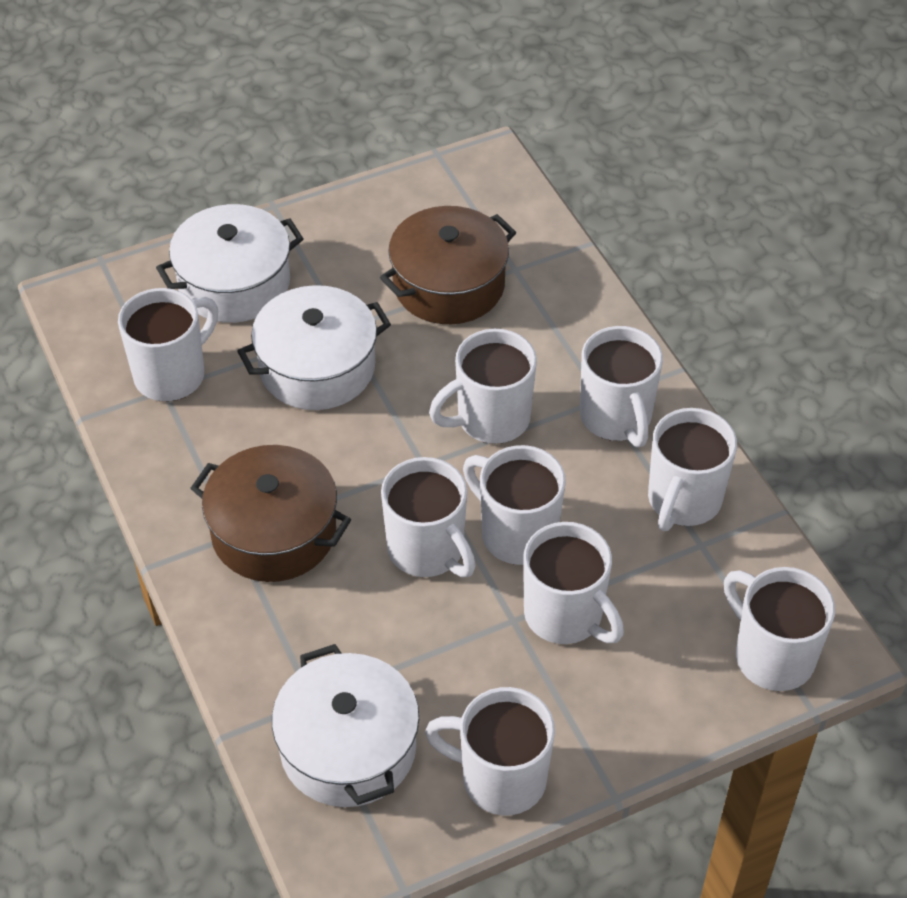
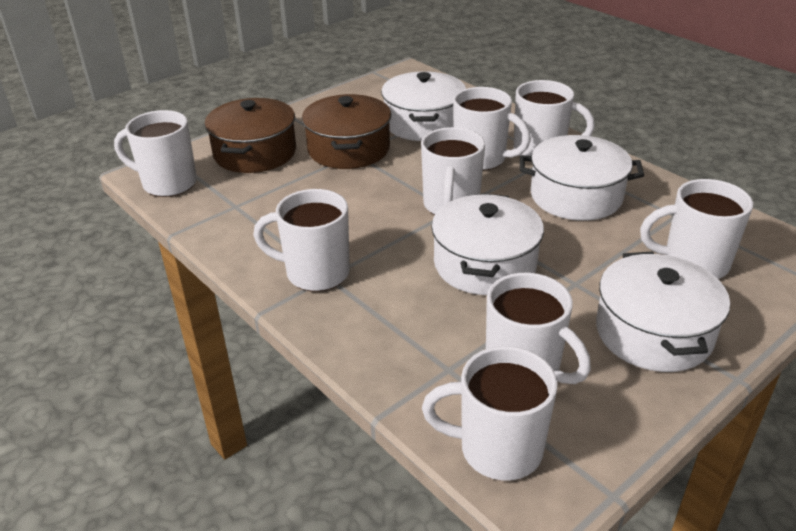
white mug: 9 -> 8
white pot: 3 -> 4

